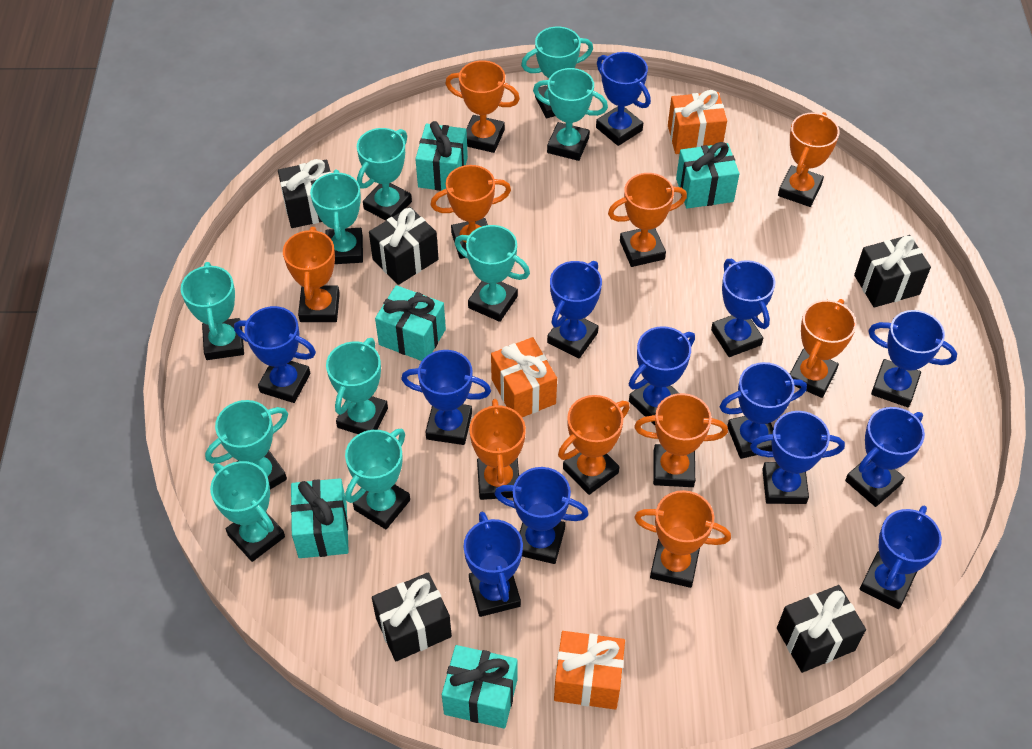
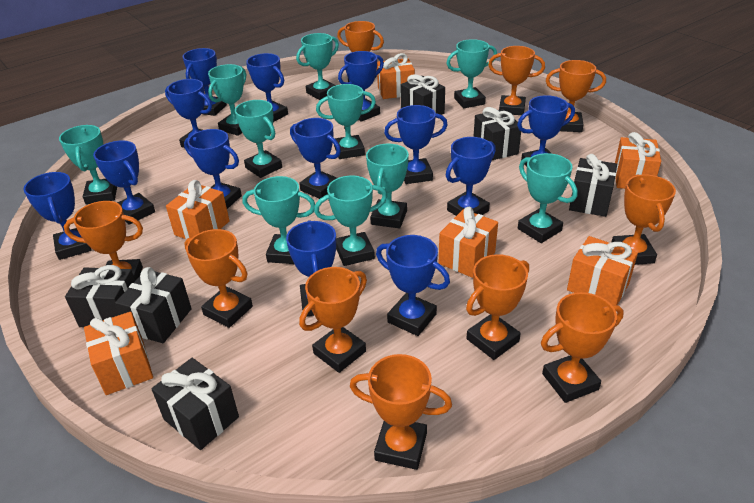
black gift: 5 -> 6
orange gift: 3 -> 6
turquoise gift: 5 -> 0

